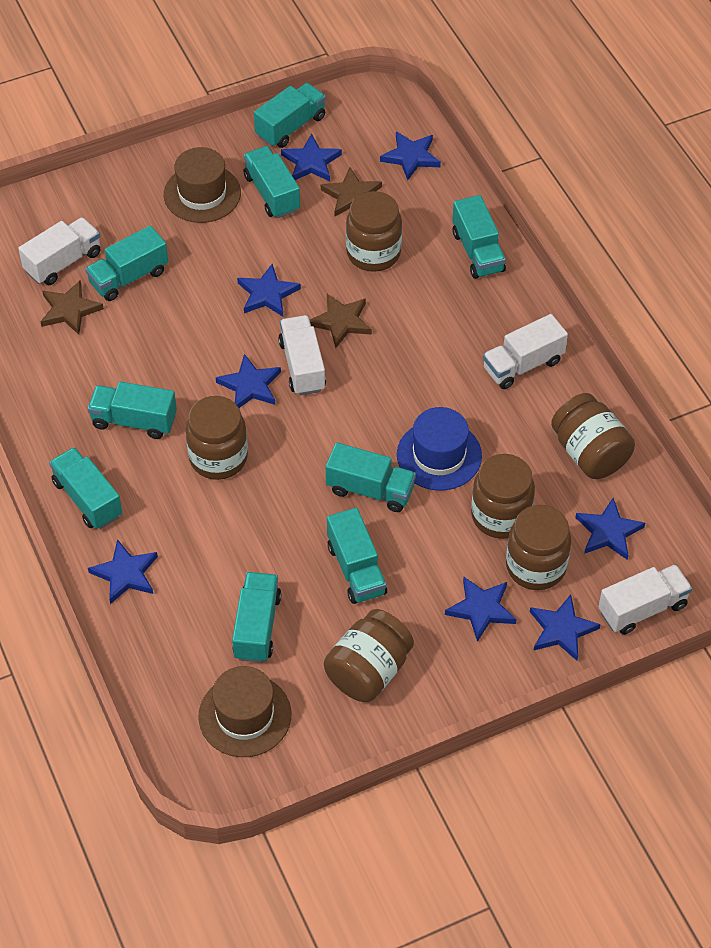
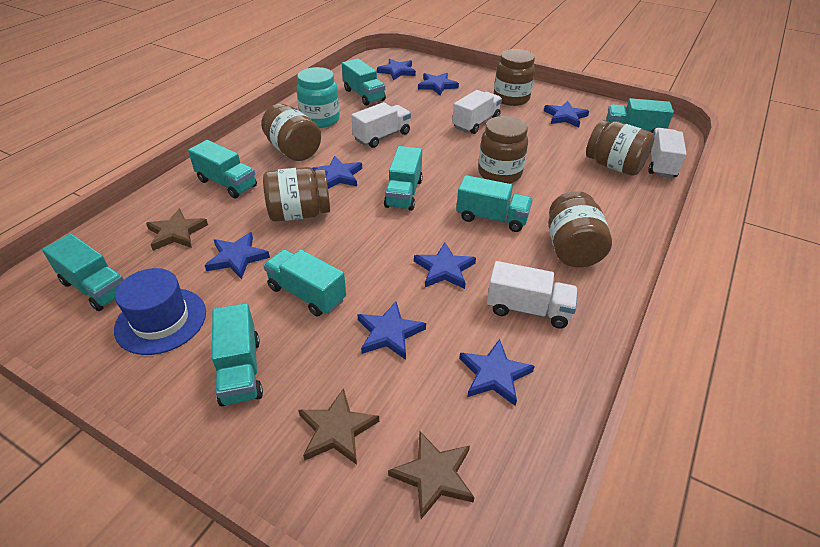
brown hat: 2 -> 0
turquoise jar: 0 -> 1
turquoise truck: 9 -> 8

